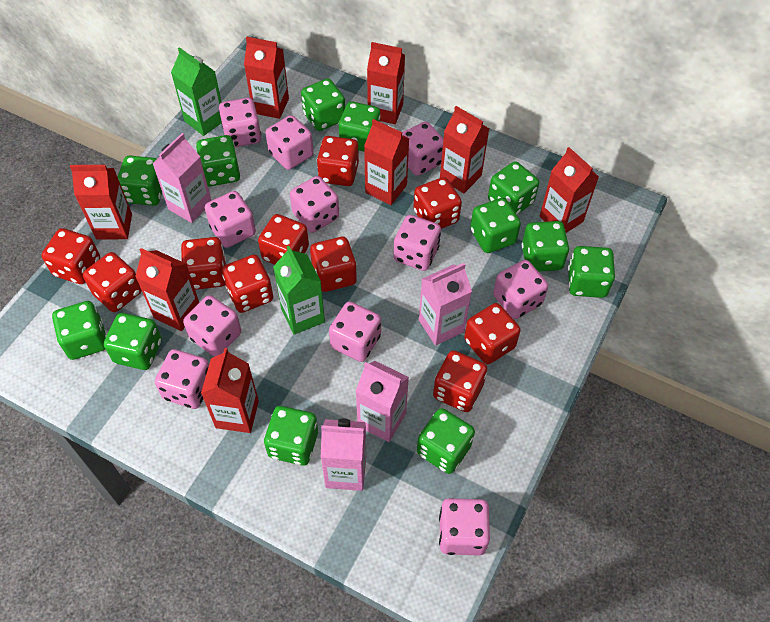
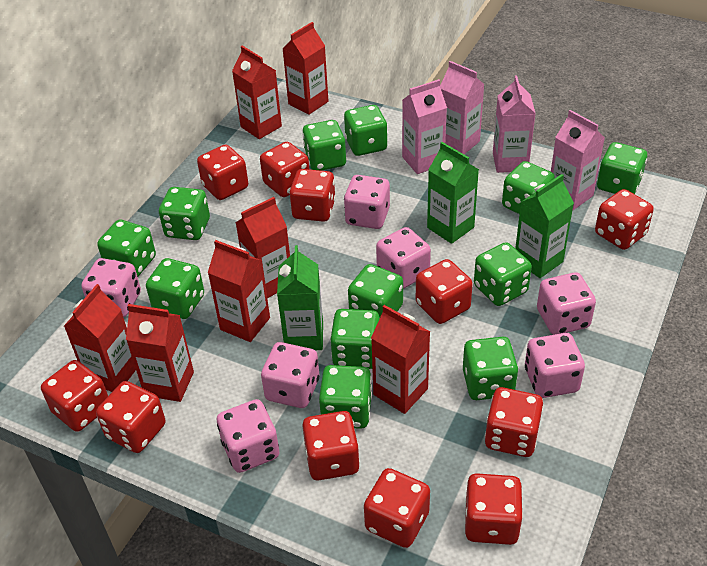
green carton: 2 -> 3
pink dice: 11 -> 7
red carton: 8 -> 7
red dice: 10 -> 11

